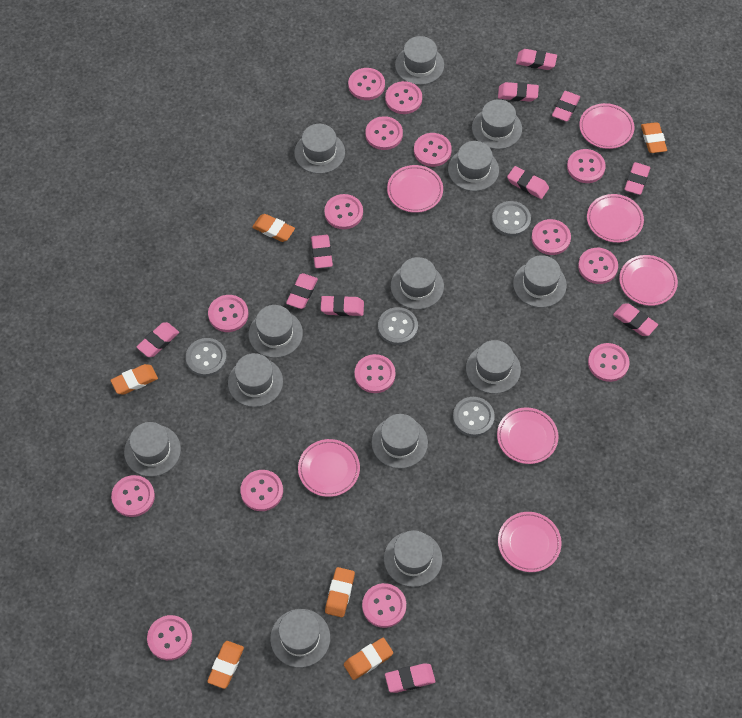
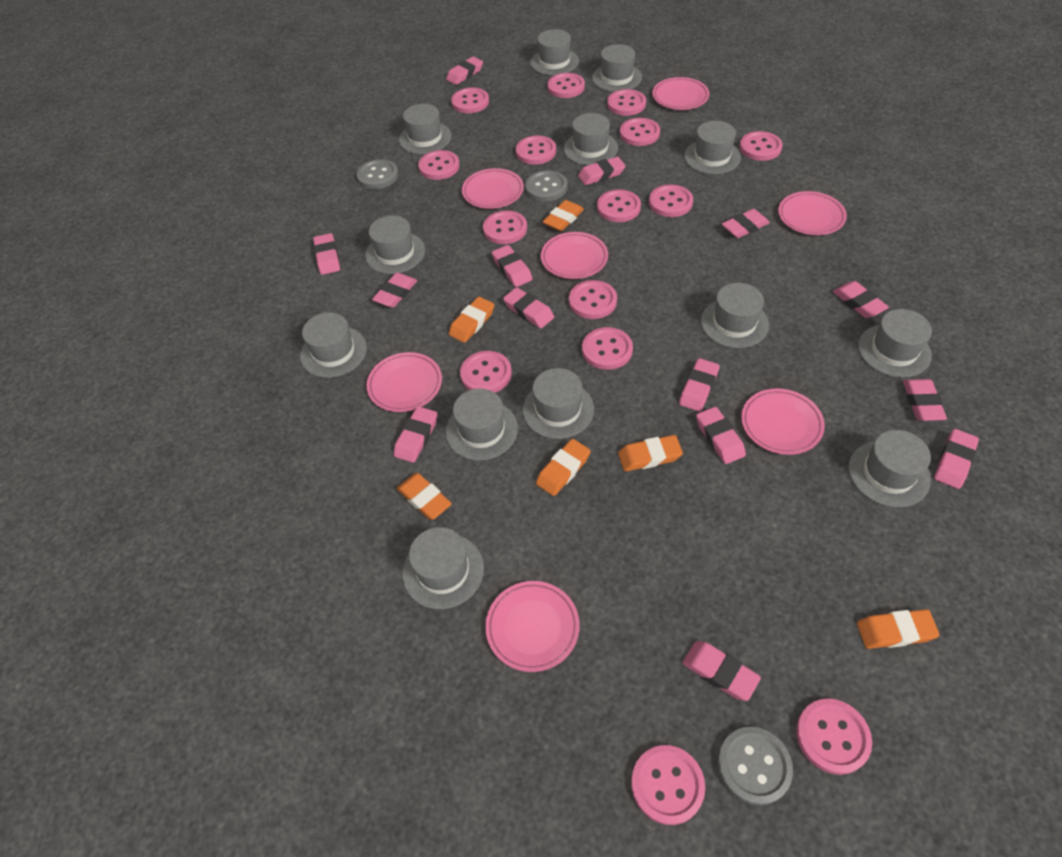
grey button: 4 -> 3
pink eraser: 11 -> 14

